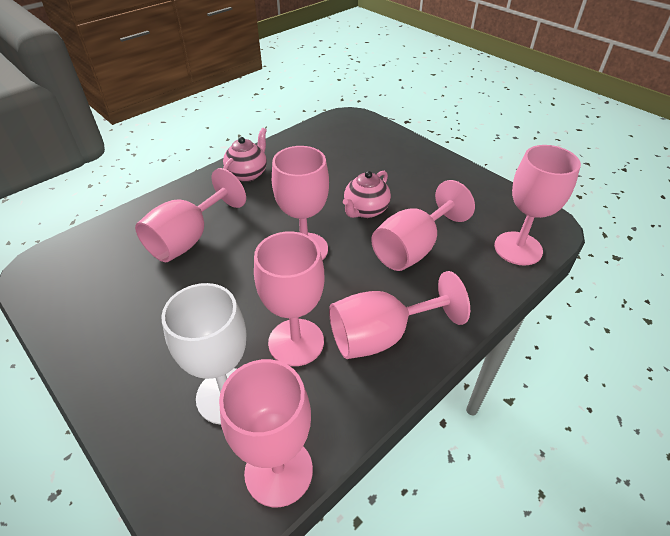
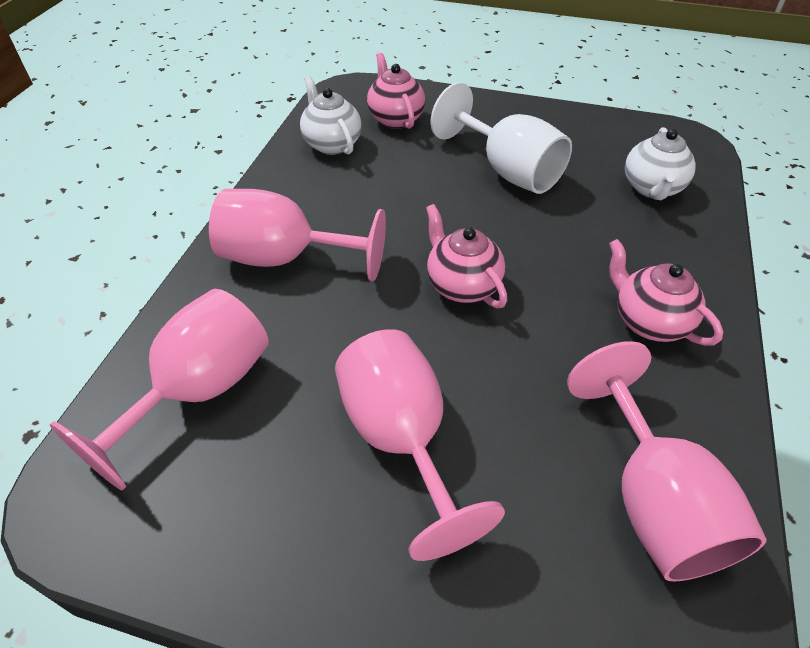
pink goblet: 7 -> 4
pink teapot: 2 -> 3
white teapot: 0 -> 2

